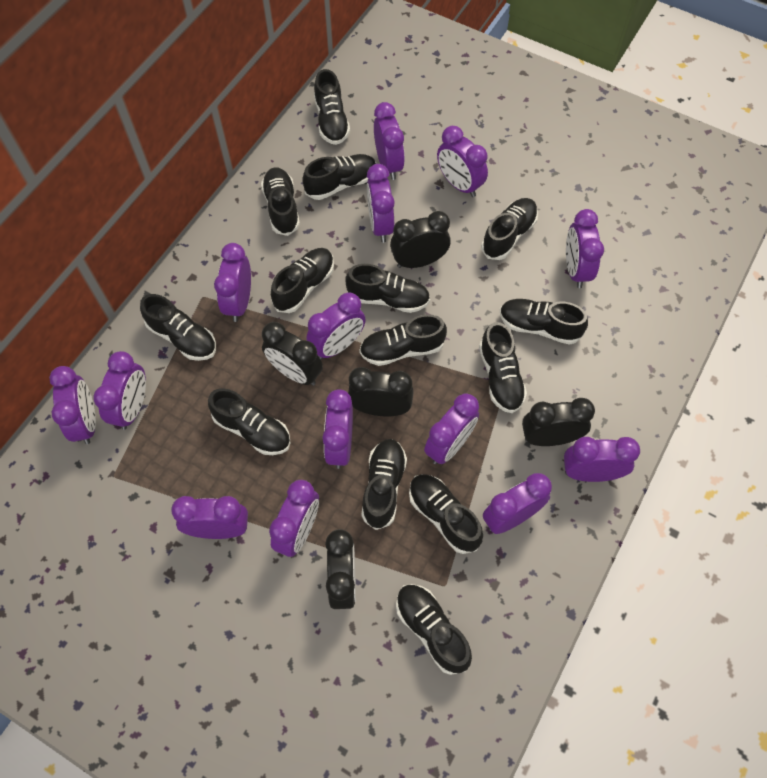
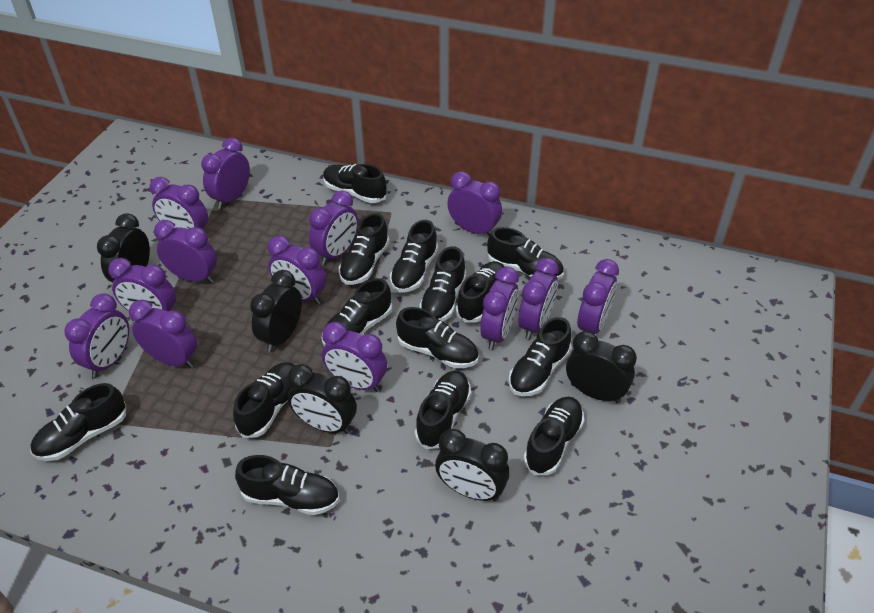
purple clock: 14 -> 13

